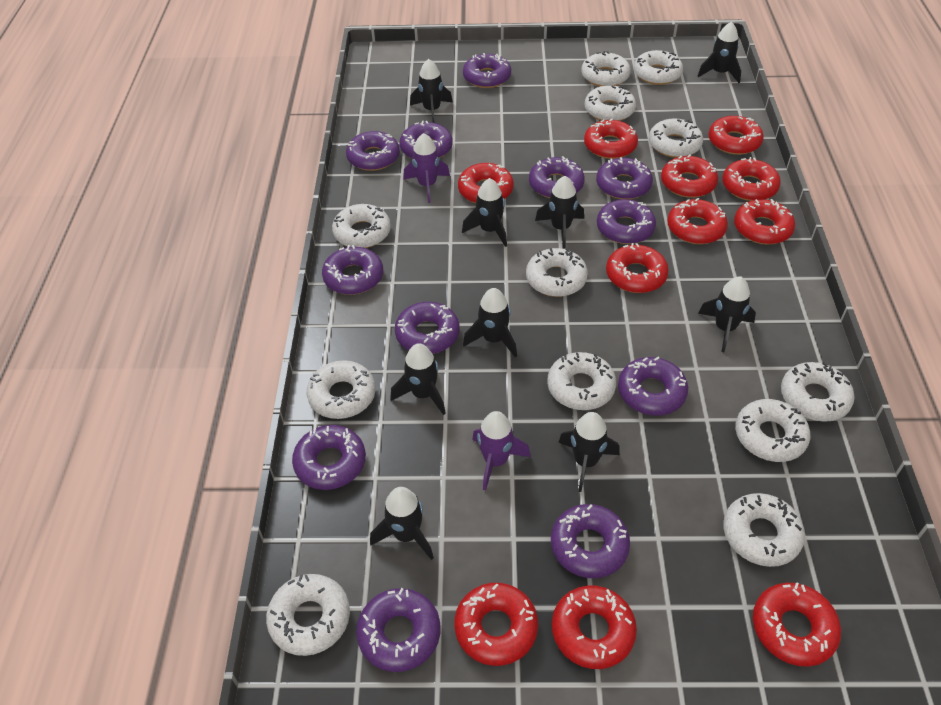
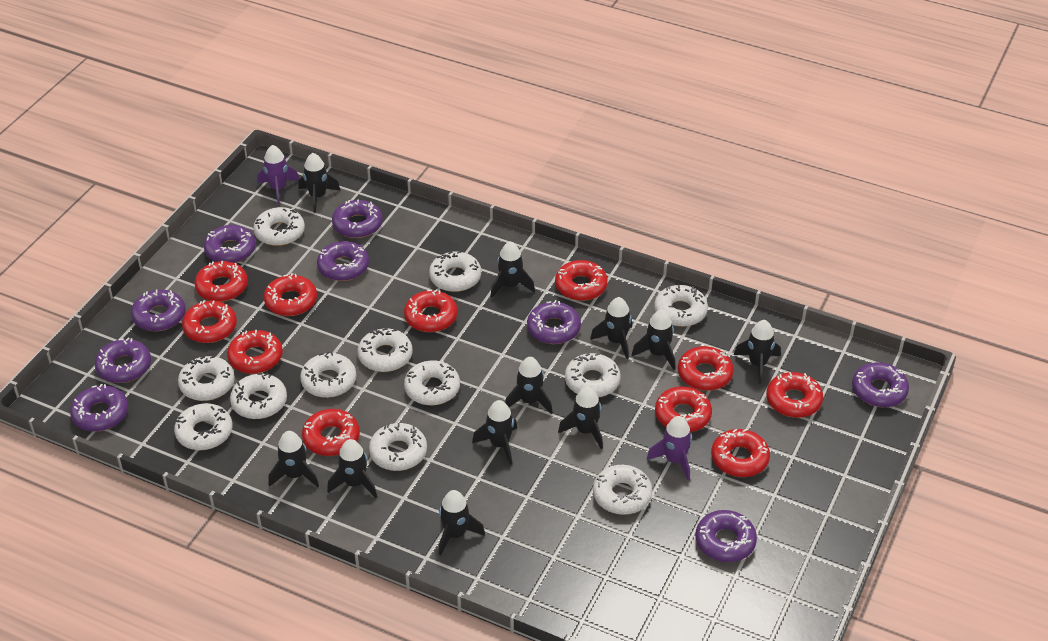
black rocket: 9 -> 11
purple donut: 12 -> 9

